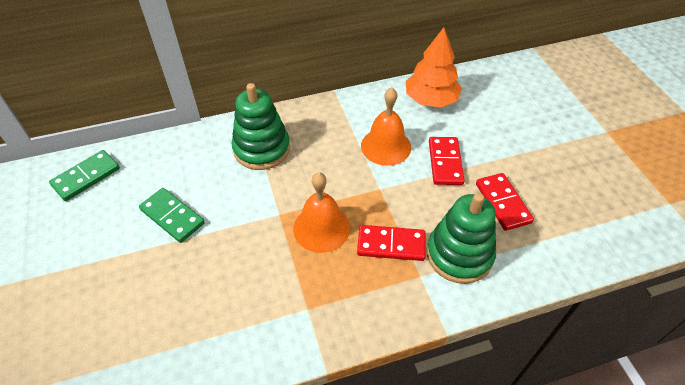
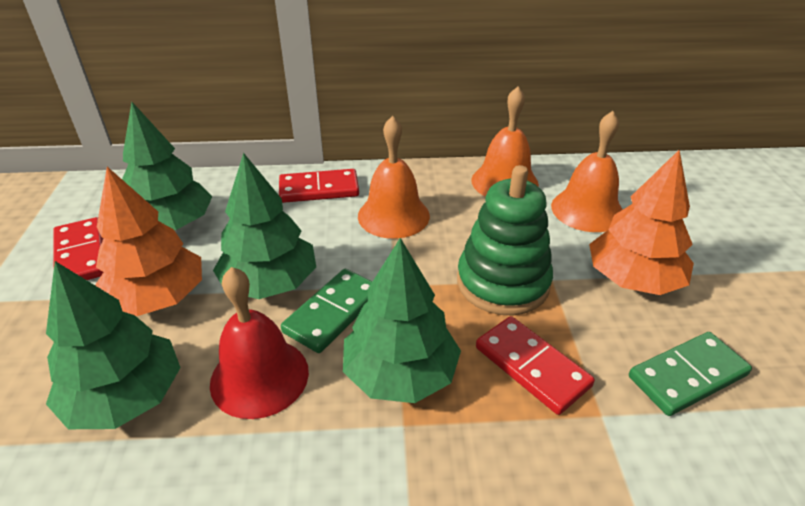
green stacking toy: 2 -> 1
green tree: 0 -> 4
orange bell: 2 -> 3
orange tree: 1 -> 2
red bell: 0 -> 1

